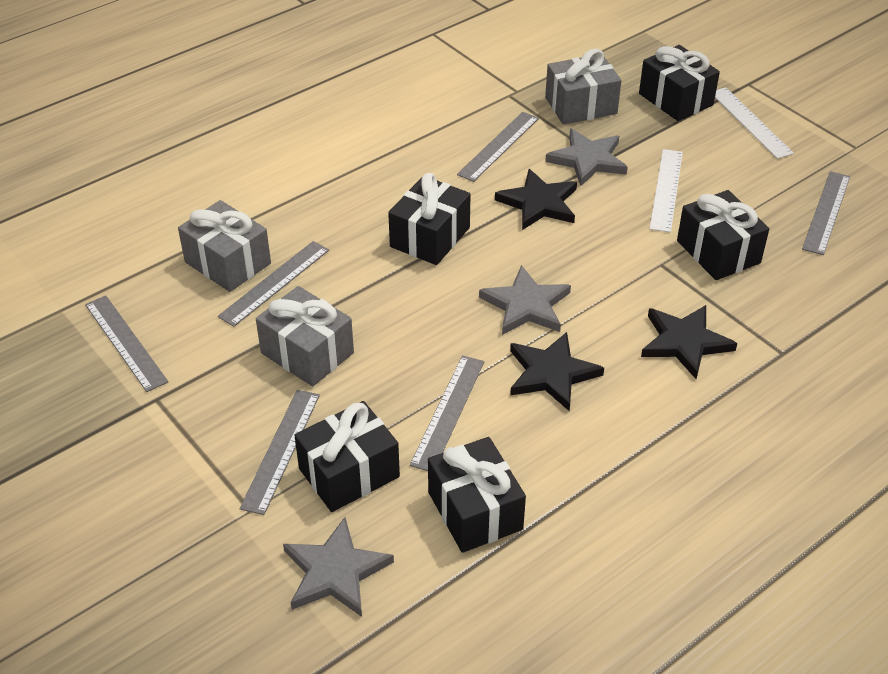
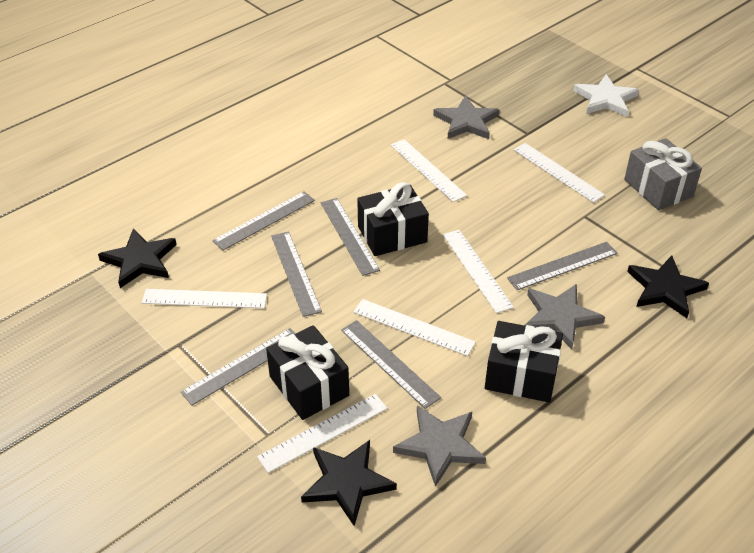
black gift: 5 -> 3
grey gift: 3 -> 1
white ruler: 2 -> 6
white star: 0 -> 1

